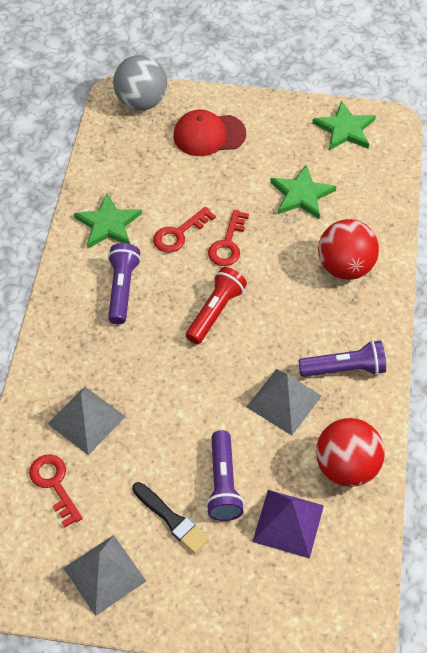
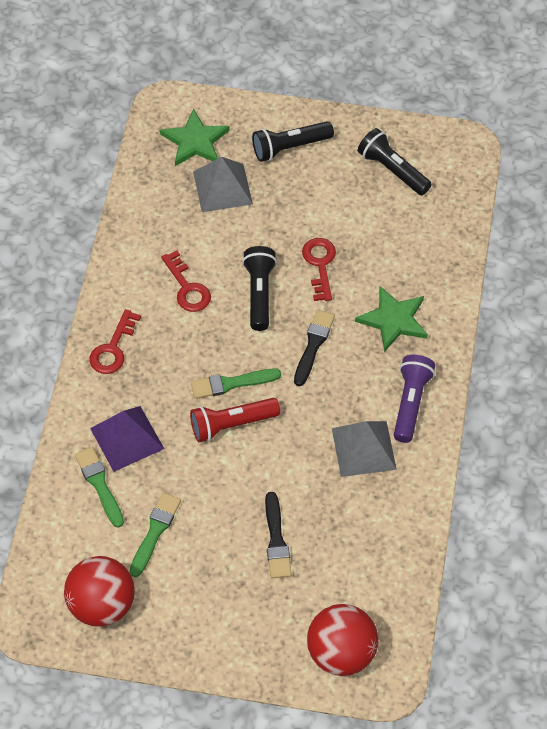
black brush: 1 -> 2
black flashlight: 0 -> 3
green brush: 0 -> 3
green star: 3 -> 2
grey ball: 1 -> 0
grey pyramid: 3 -> 2
purple flashlight: 3 -> 1
red cap: 1 -> 0

